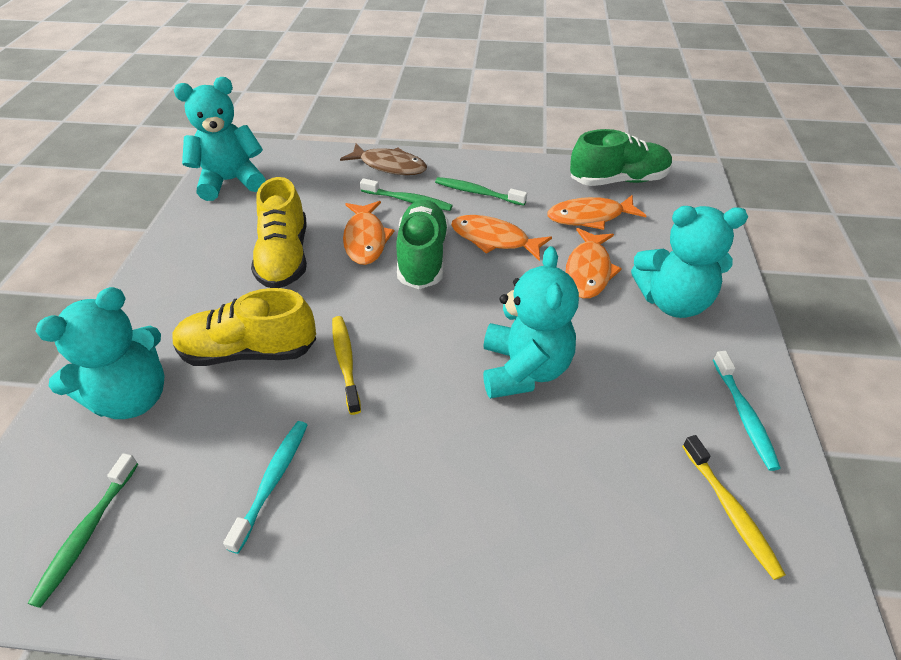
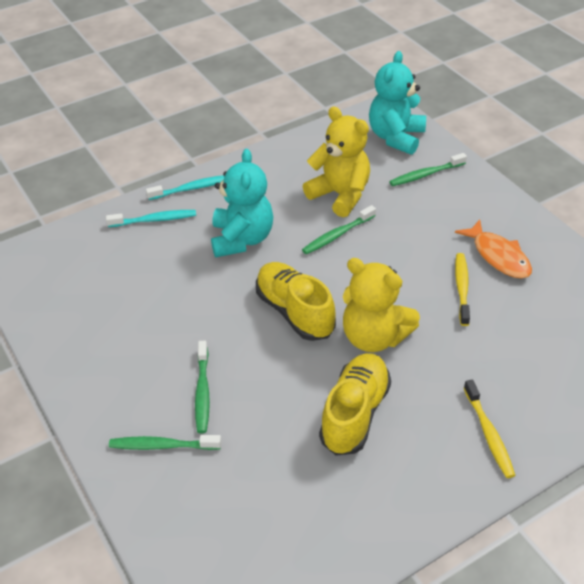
brown fish: 1 -> 0
green shoe: 2 -> 0
green toothbrush: 3 -> 4
orange fish: 4 -> 1
turquoise teddy bear: 4 -> 2
yellow teddy bear: 0 -> 2

